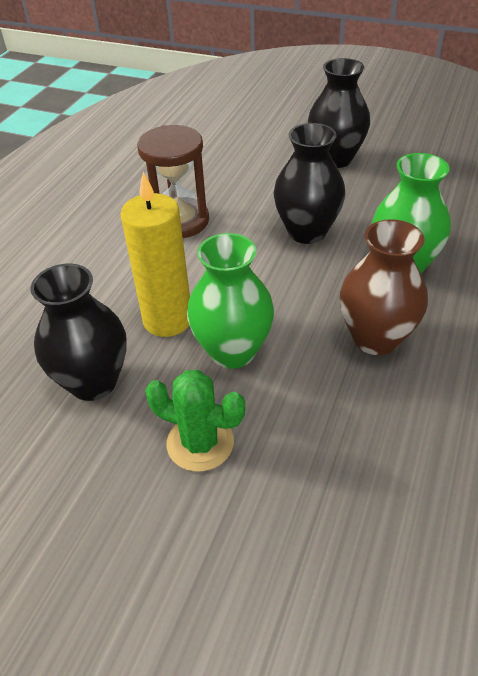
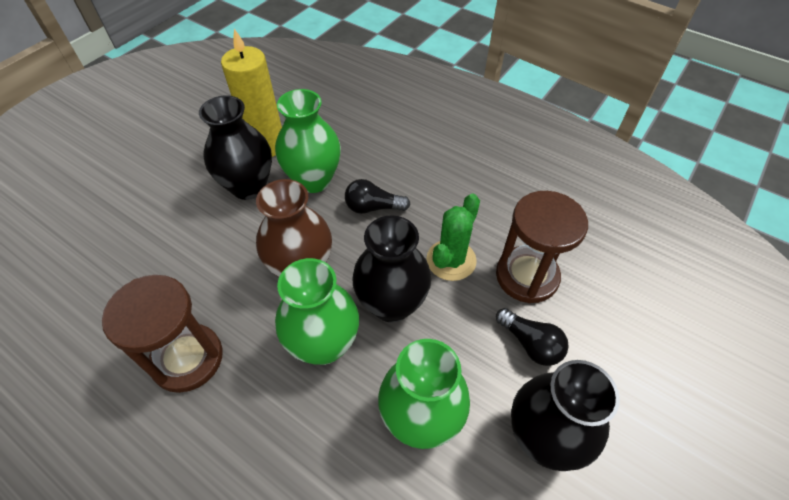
black light bulb: 0 -> 2
brown hourglass: 1 -> 2
green vase: 2 -> 3

